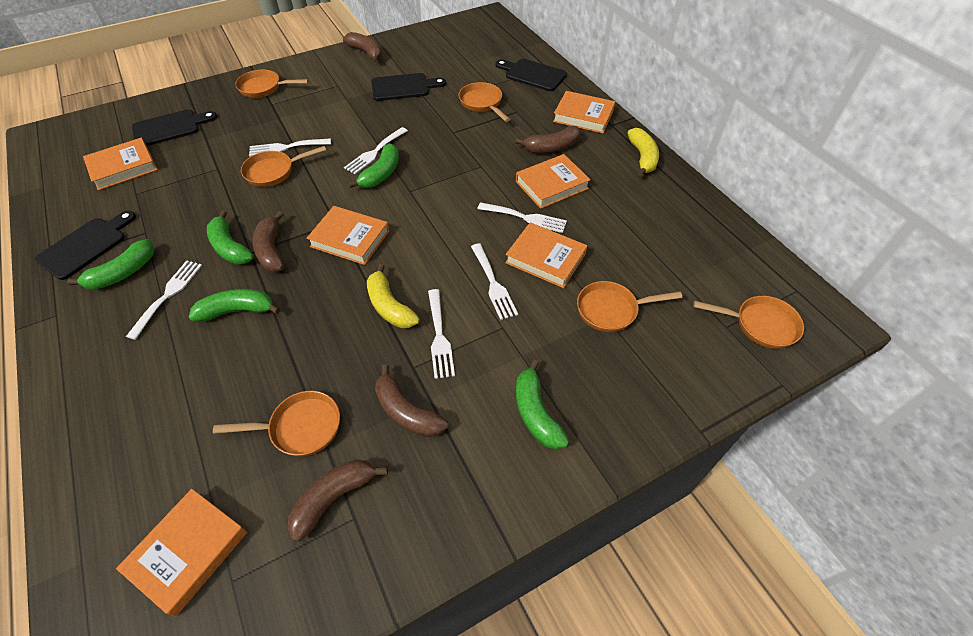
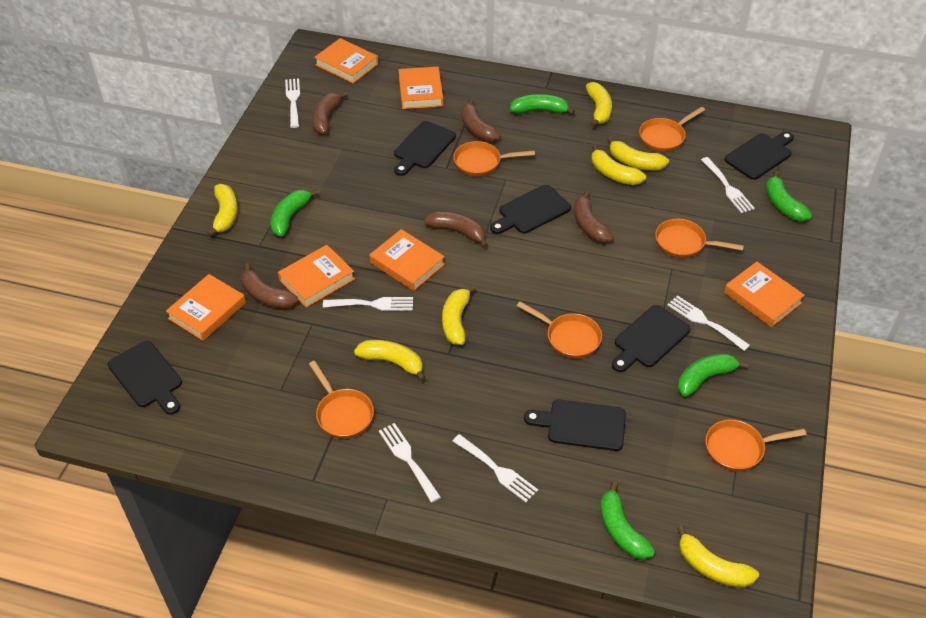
black cutting board: 4 -> 6
yellow banana: 2 -> 7

